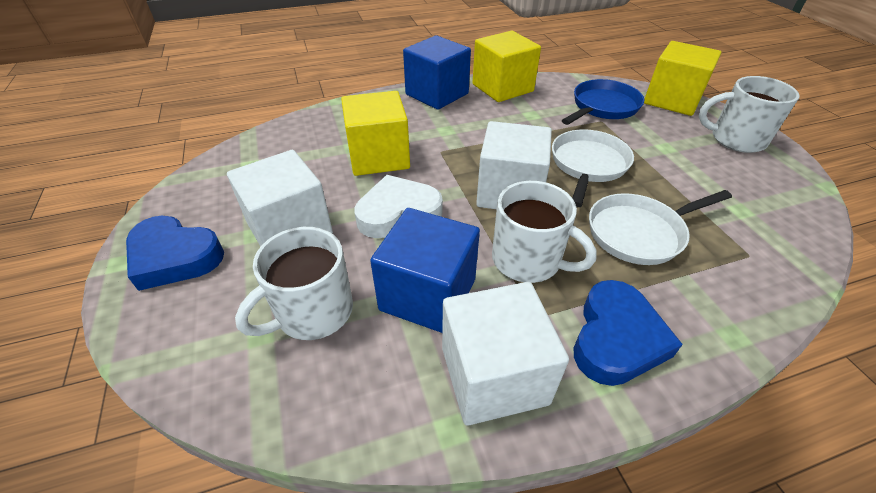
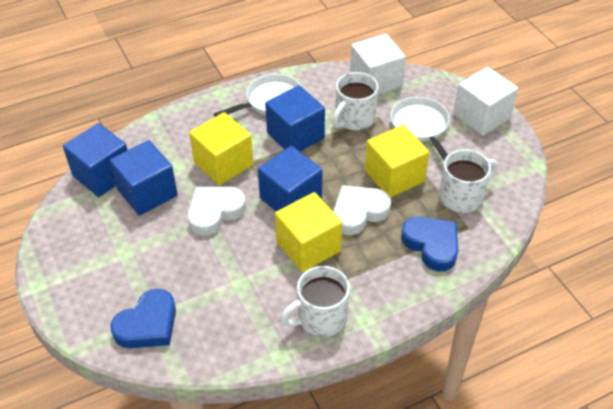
blue cube: 2 -> 4
blue pan: 1 -> 0
white cube: 3 -> 2
white heart: 1 -> 2

